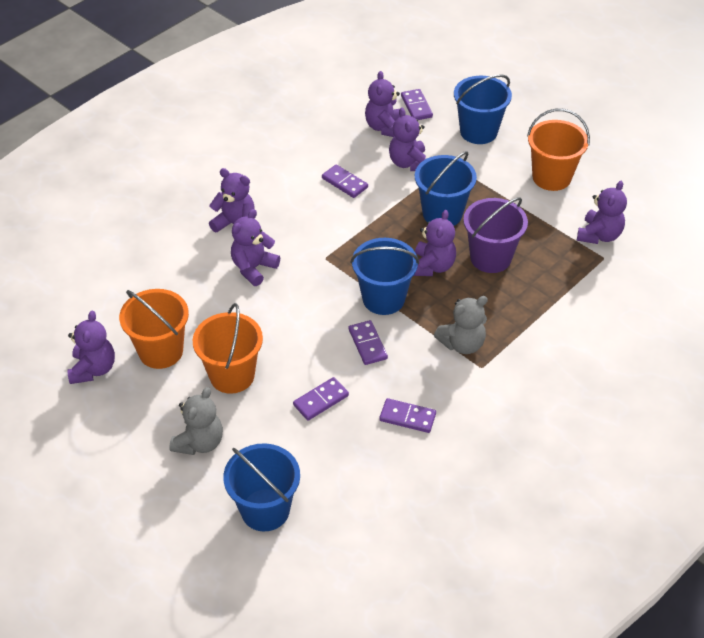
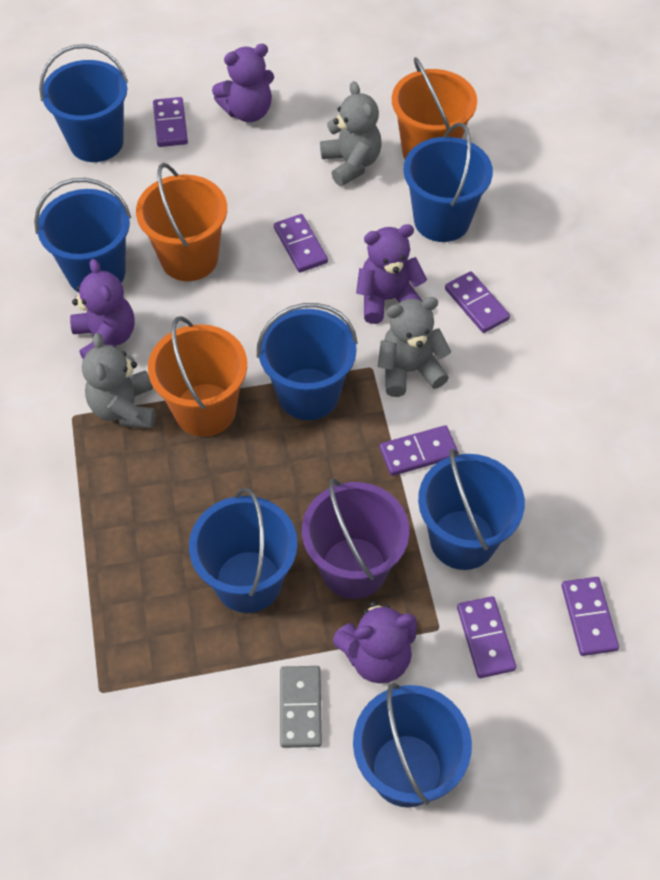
blue bucket: 4 -> 7
grey domino: 0 -> 1
grey teddy bear: 2 -> 3
purple domino: 5 -> 6
purple teddy bear: 7 -> 4

